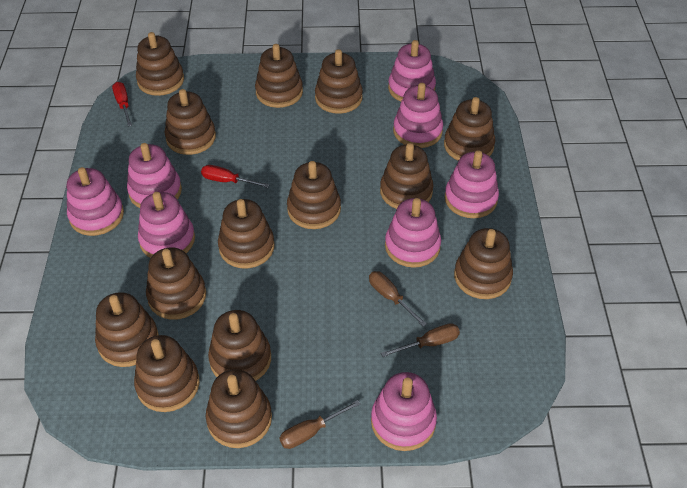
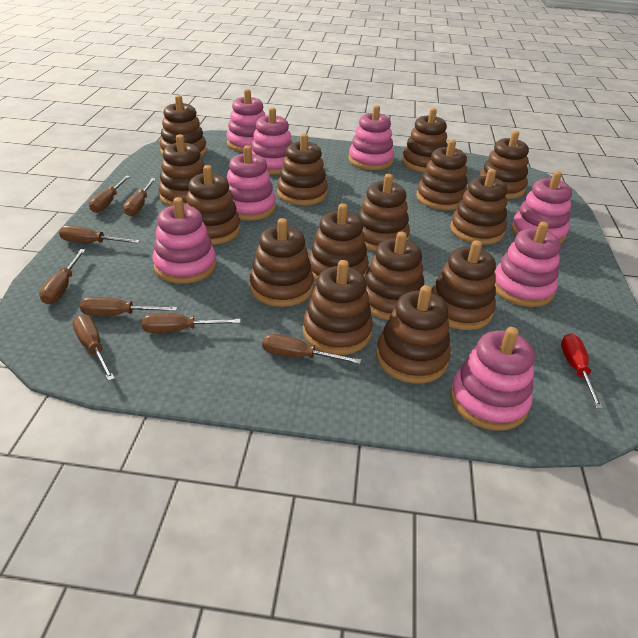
brown screwdriver: 3 -> 8
brown stacking toy: 14 -> 15
red screwdriver: 2 -> 1

